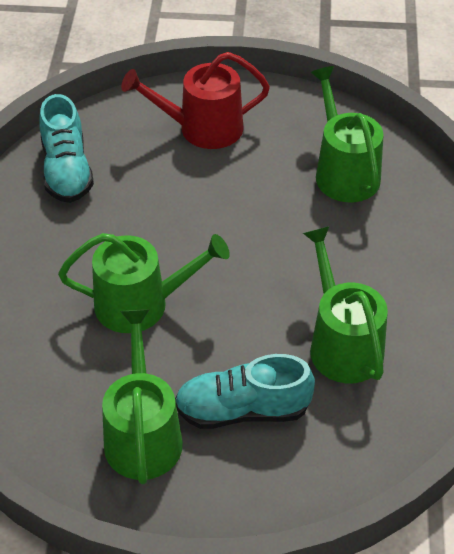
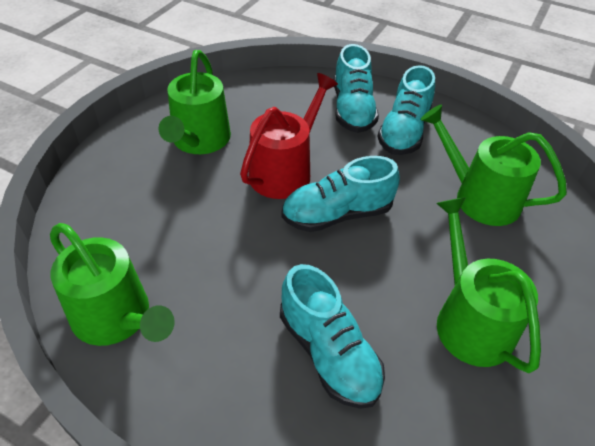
turquoise shoe: 2 -> 4

